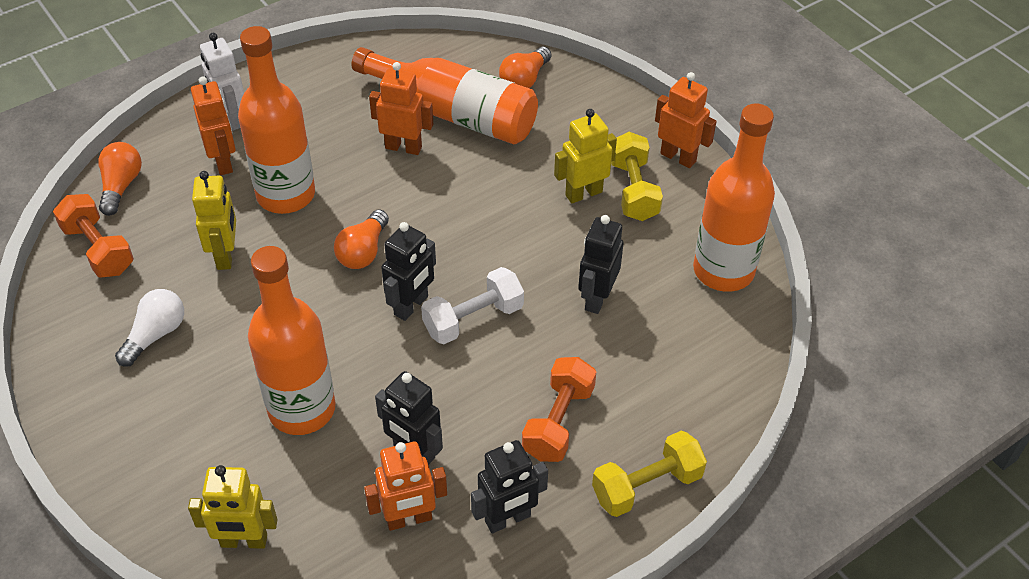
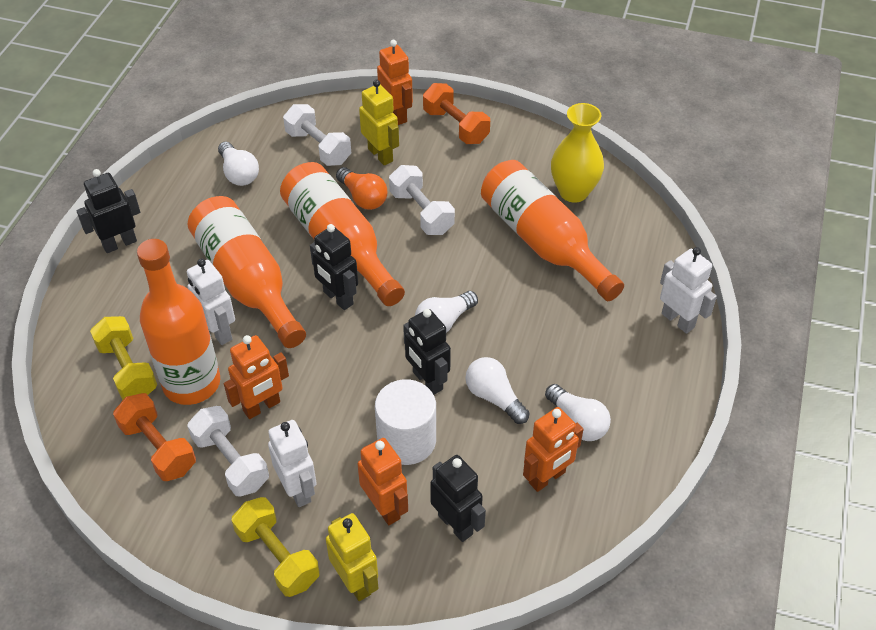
orange light bulb: 3 -> 1
white cylinder: 0 -> 1
white dumbbell: 1 -> 3
white light bulb: 1 -> 4
white robot: 1 -> 3
yellow robot: 3 -> 2
yellow vase: 0 -> 1

